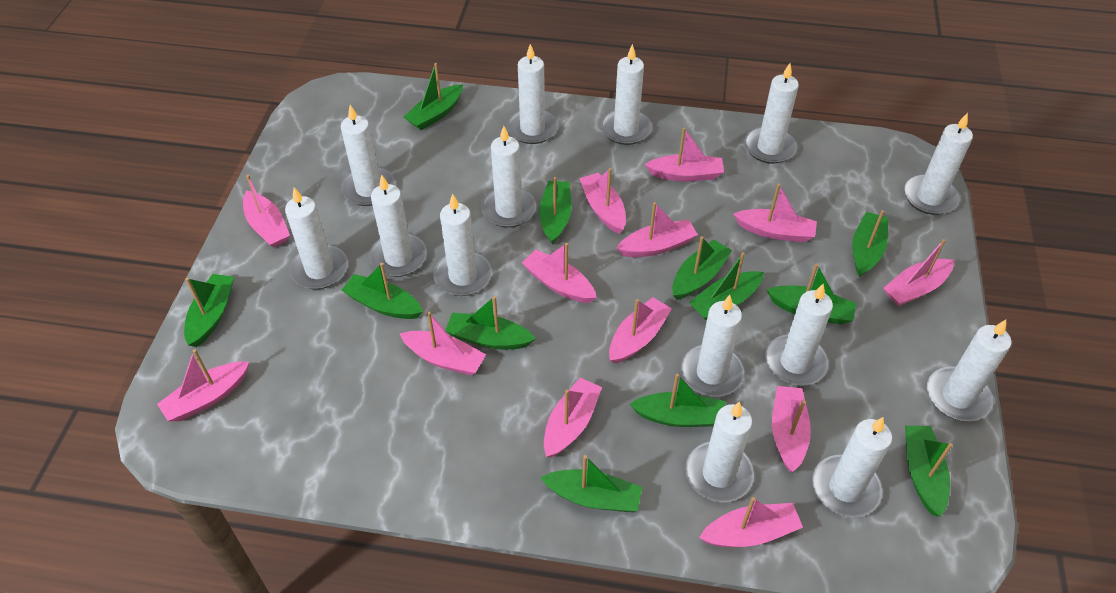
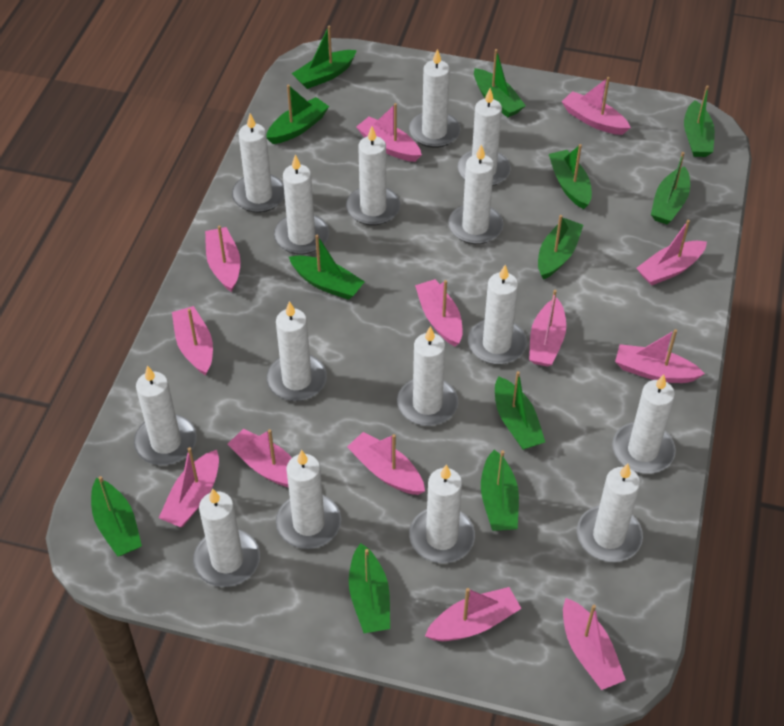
white candle: 14 -> 15

